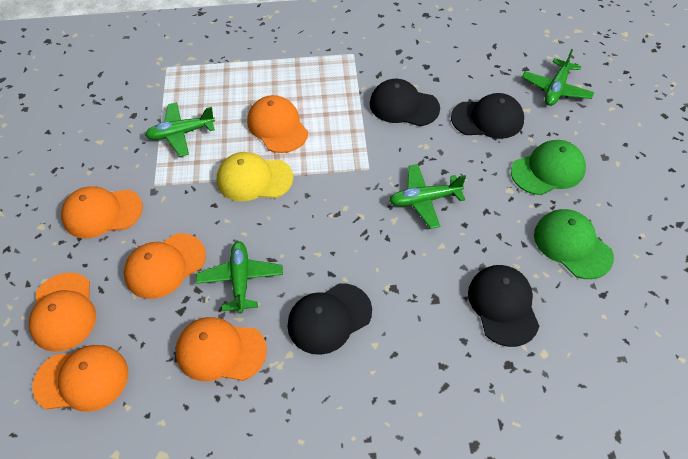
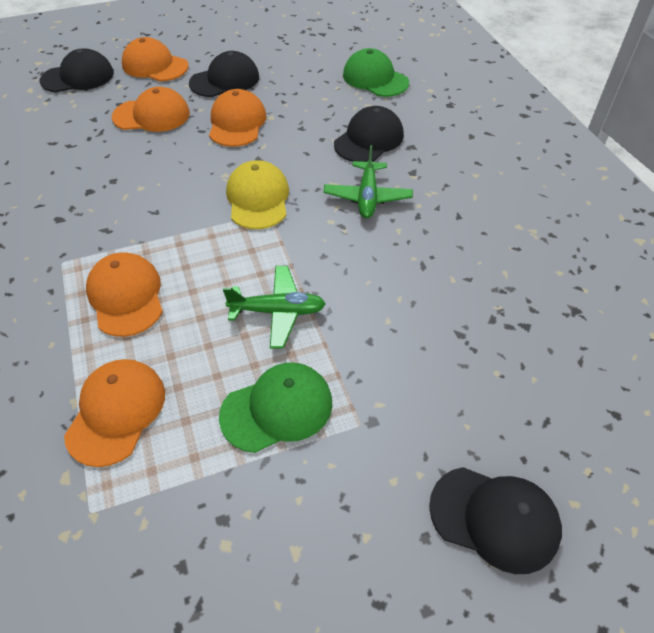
green plane: 4 -> 2
orange cap: 6 -> 5

